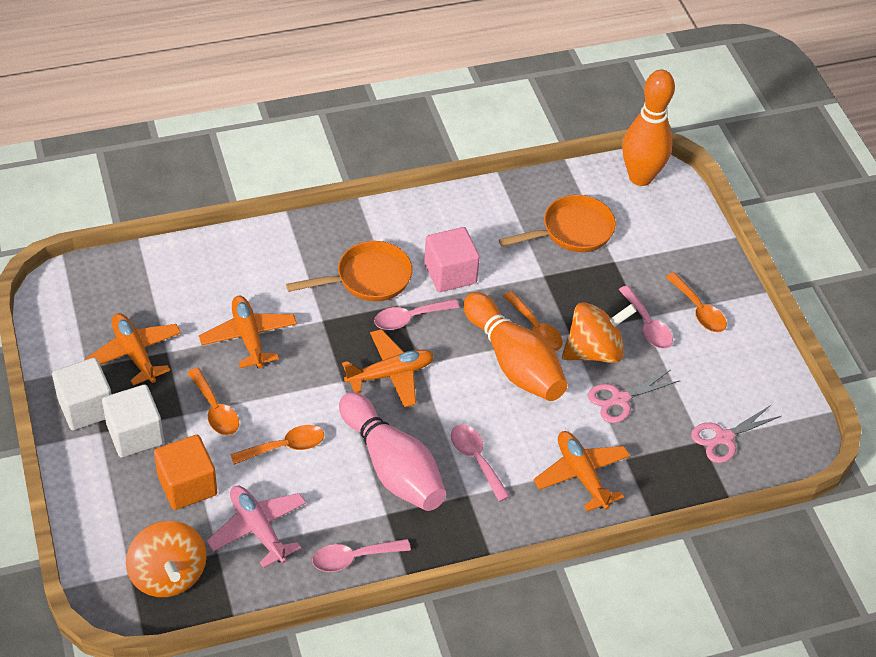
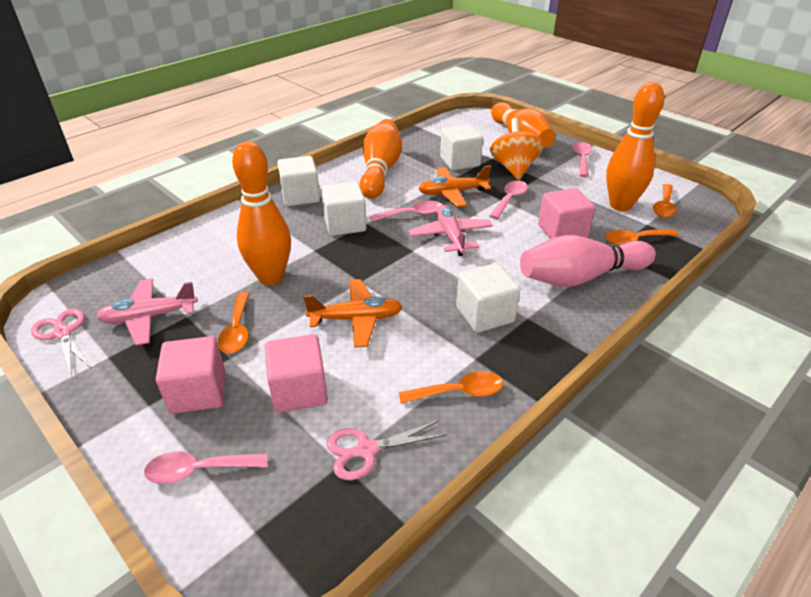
orange bowling pin: 2 -> 4
orange cube: 1 -> 0
orange pan: 2 -> 0
orange plane: 4 -> 2
orange spinning top: 2 -> 1
pink cube: 1 -> 3
pink plane: 1 -> 2
white cube: 2 -> 4

